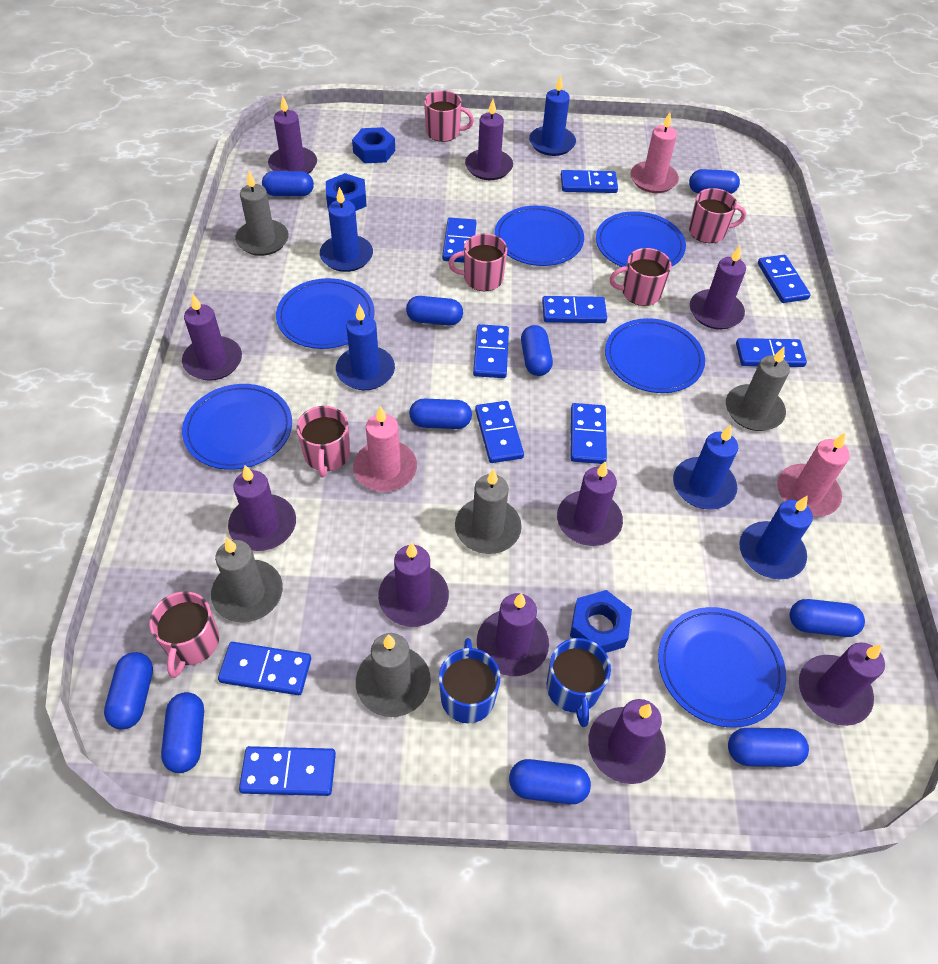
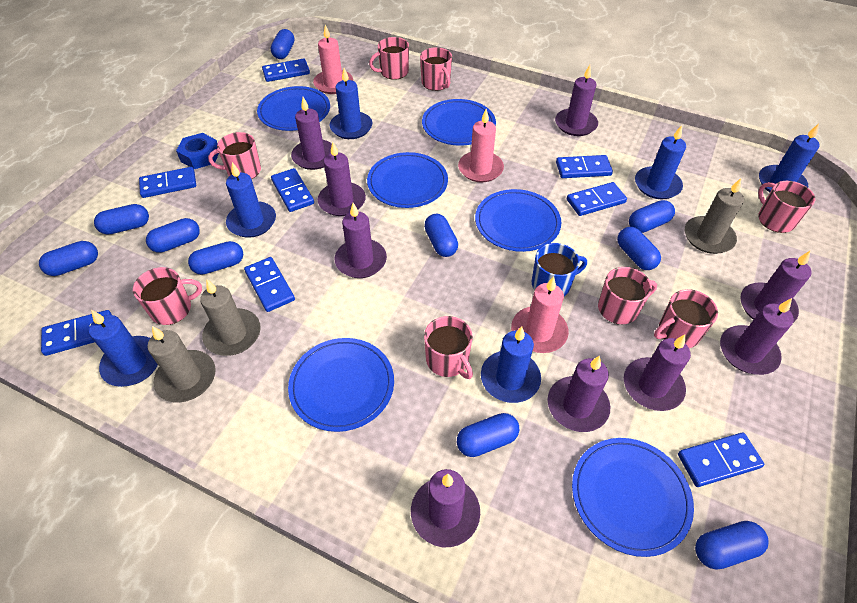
blue candle: 5 -> 6
blue domino: 10 -> 8
blue mug: 2 -> 1
blue nut: 3 -> 1
grey candle: 5 -> 3
pink mug: 6 -> 8
purple candle: 10 -> 9

